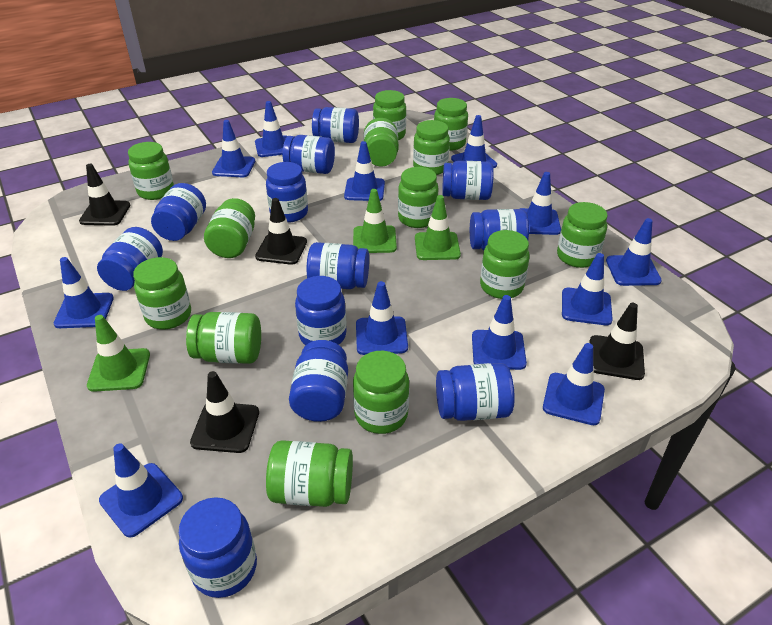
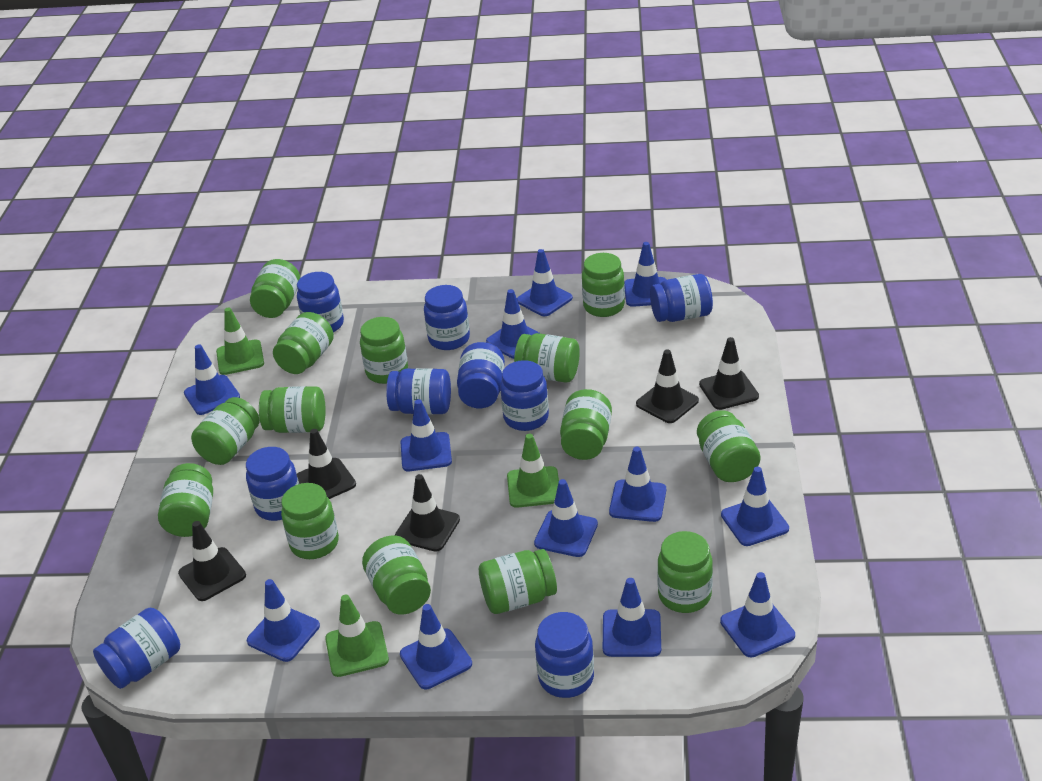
black traffic cone: 4 -> 5
blue jar: 12 -> 9
green jar: 13 -> 14

